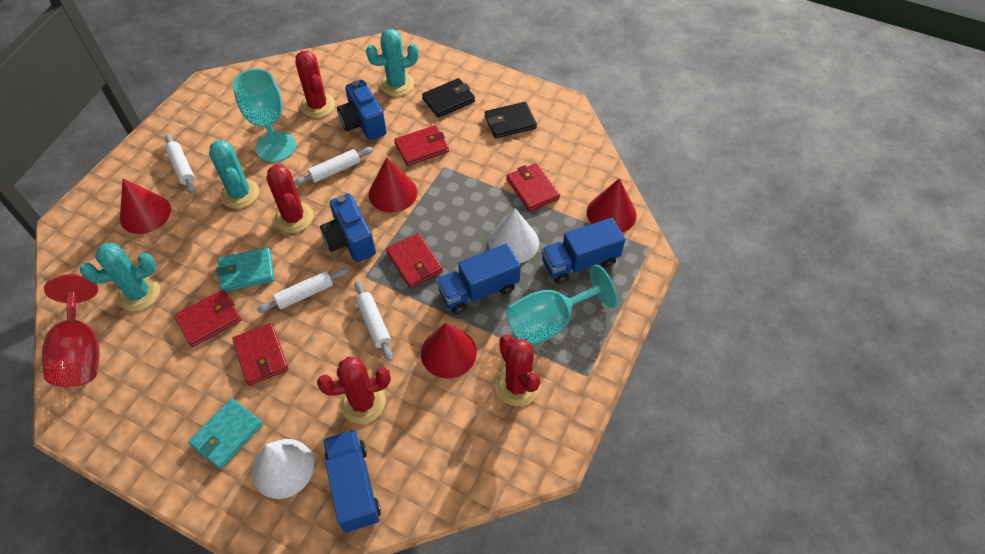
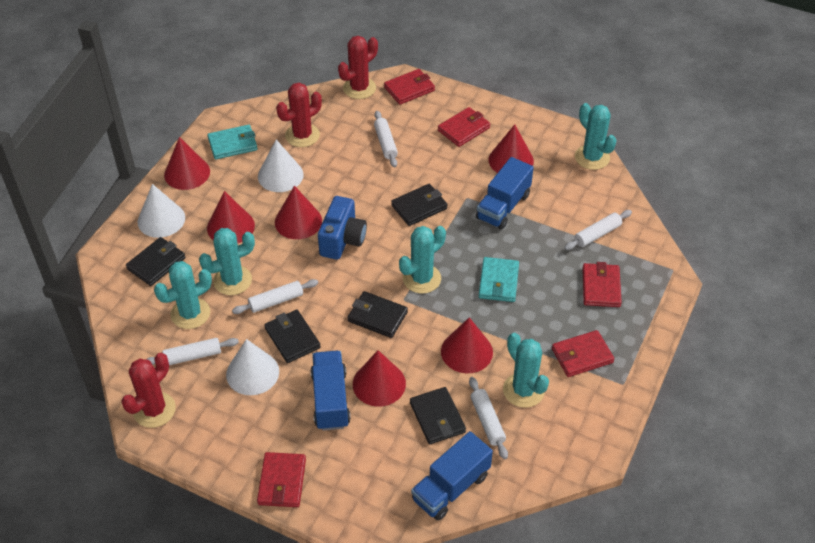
black wallet: 2 -> 5
blue camera: 2 -> 1
red cactus: 4 -> 3
red cone: 4 -> 6
red goblet: 1 -> 0
turquoise cactus: 3 -> 5
turquoise goblet: 2 -> 0
white cone: 2 -> 3
white rolling pin: 4 -> 5

